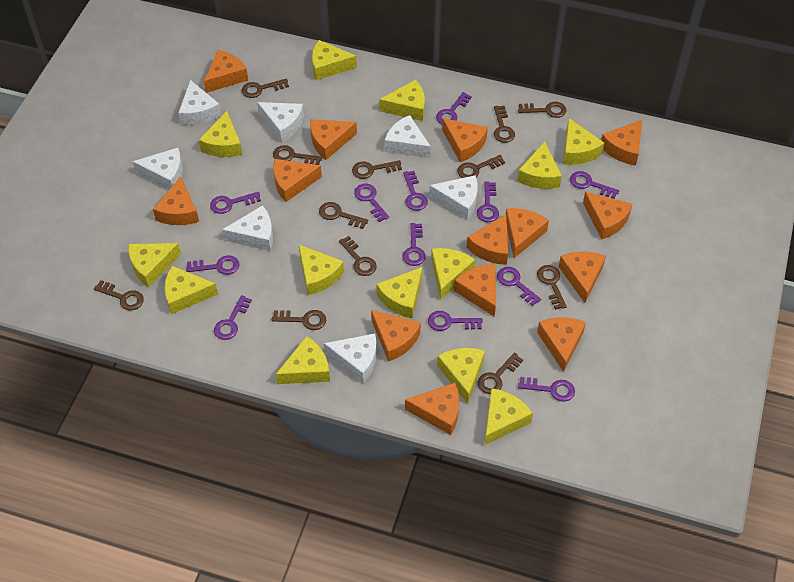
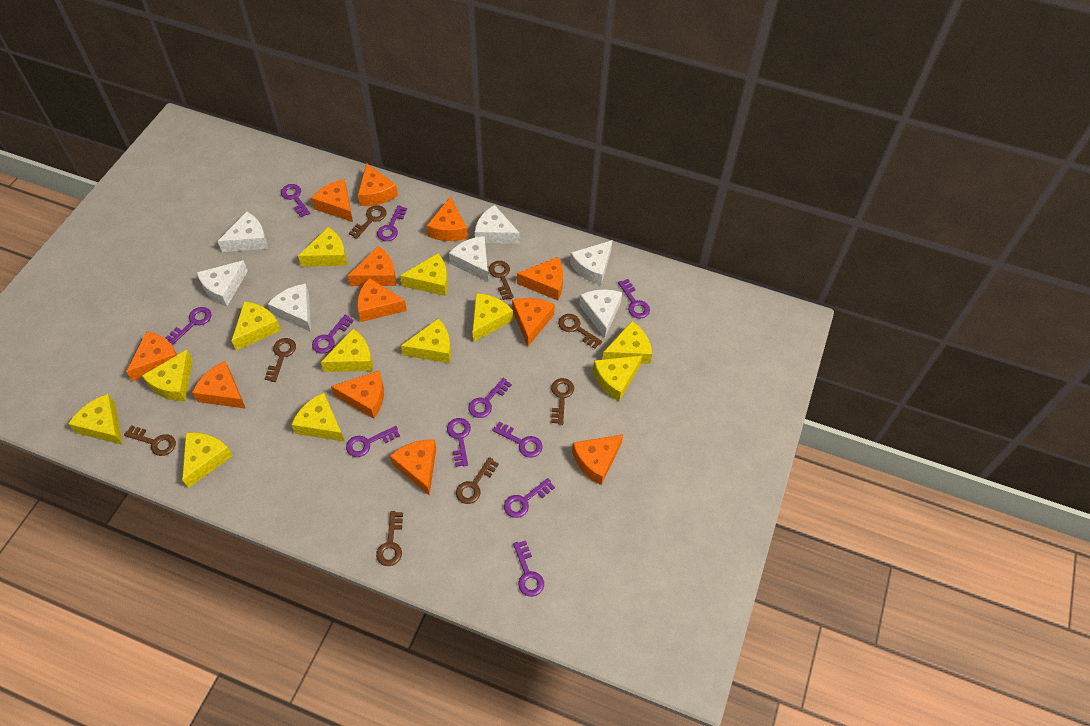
brown key: 12 -> 8
orange cheese: 14 -> 12
purple key: 12 -> 11
yellow cheese: 13 -> 12

